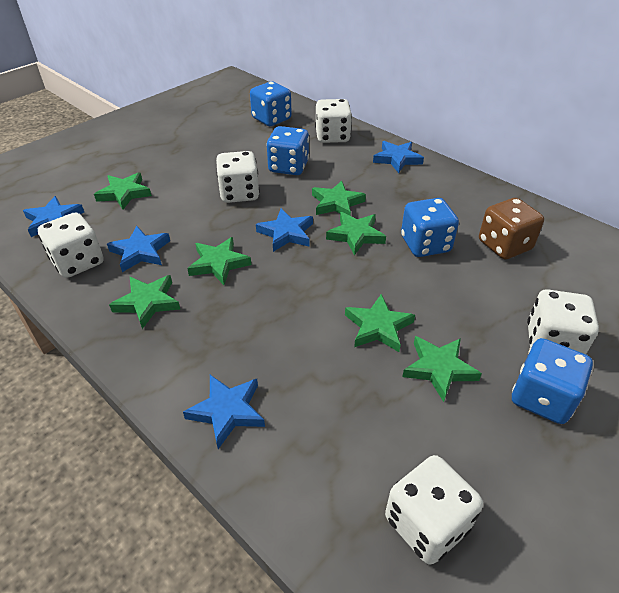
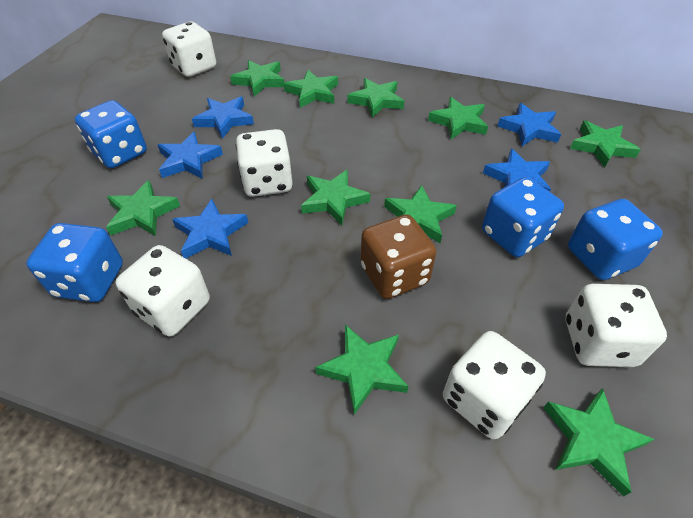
green star: 7 -> 10

